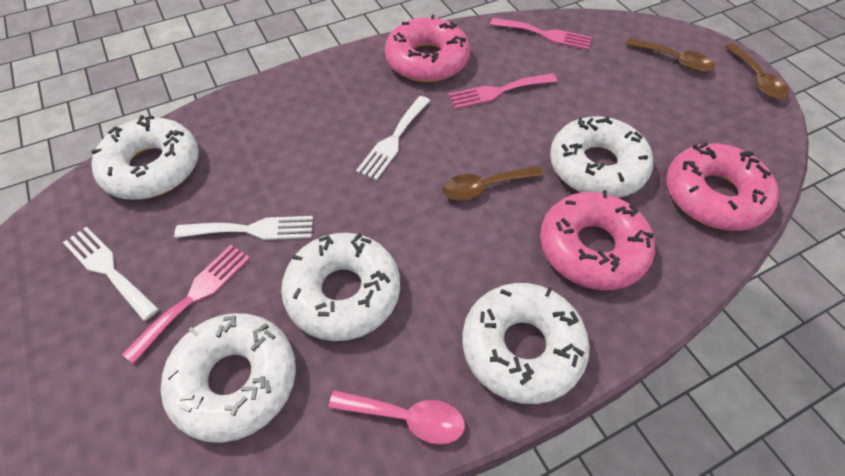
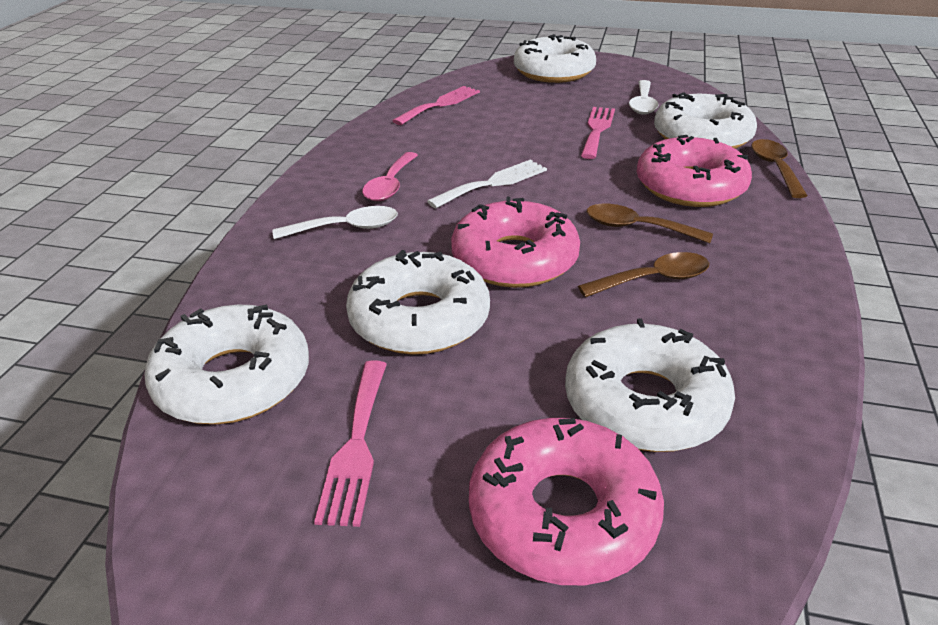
white fork: 3 -> 1
white spoon: 0 -> 2

